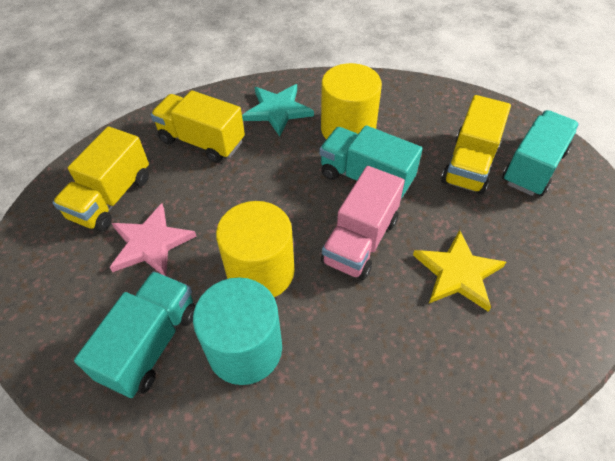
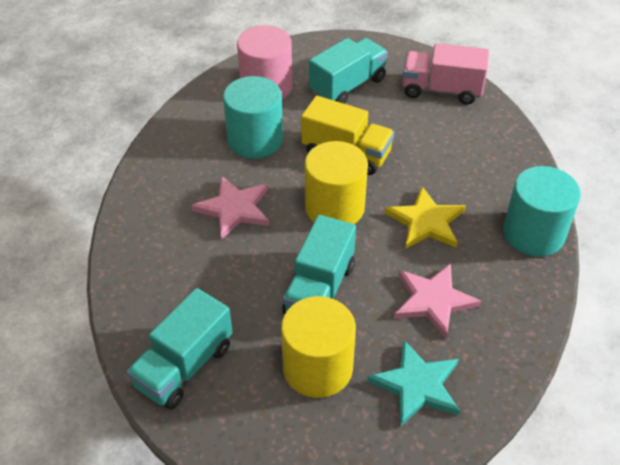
pink cylinder: 0 -> 1
pink star: 1 -> 2
turquoise cylinder: 1 -> 2
yellow truck: 3 -> 1

